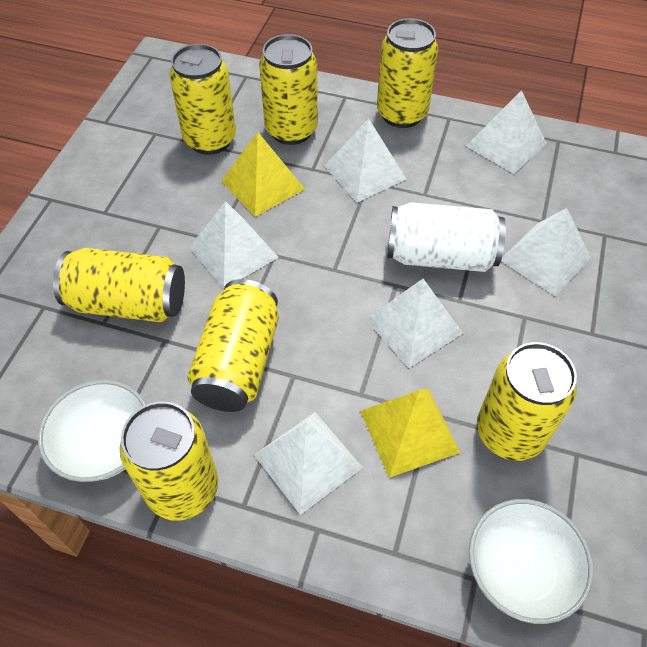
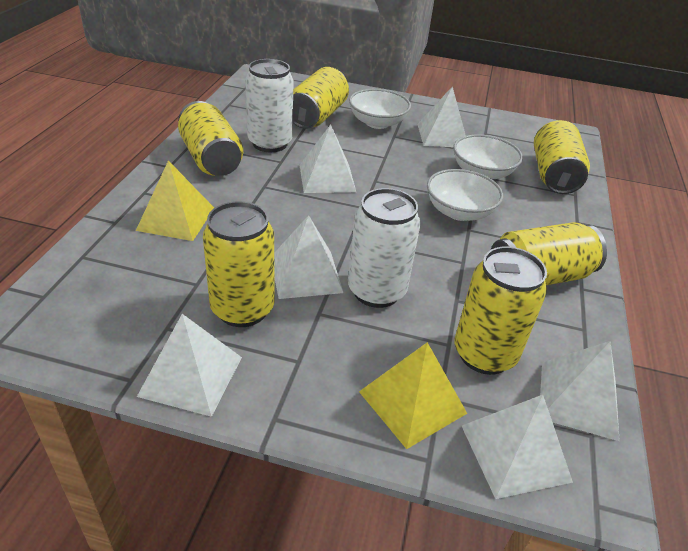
white bowl: 2 -> 3
white can: 1 -> 2
yellow can: 7 -> 6

